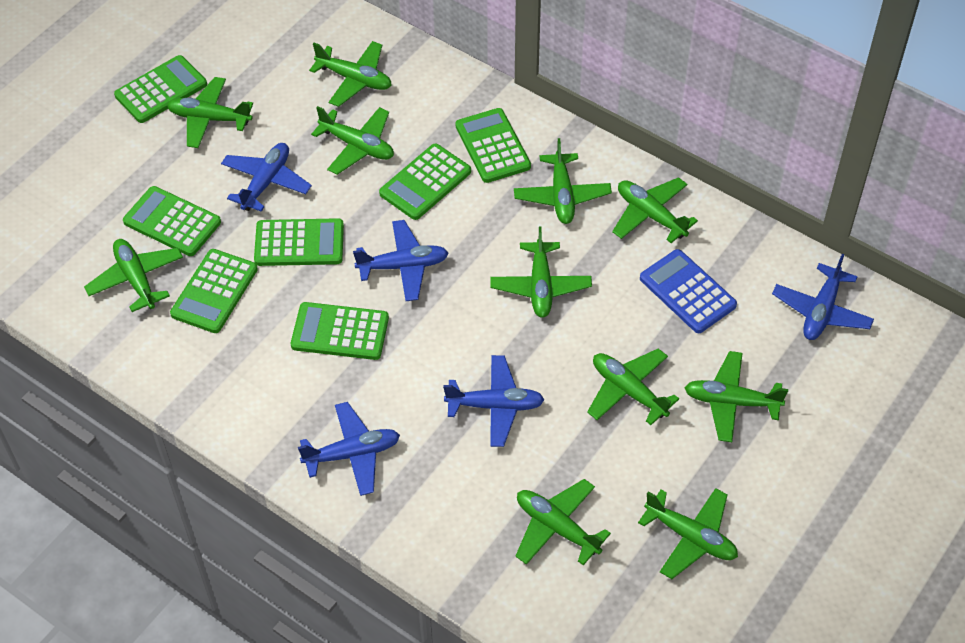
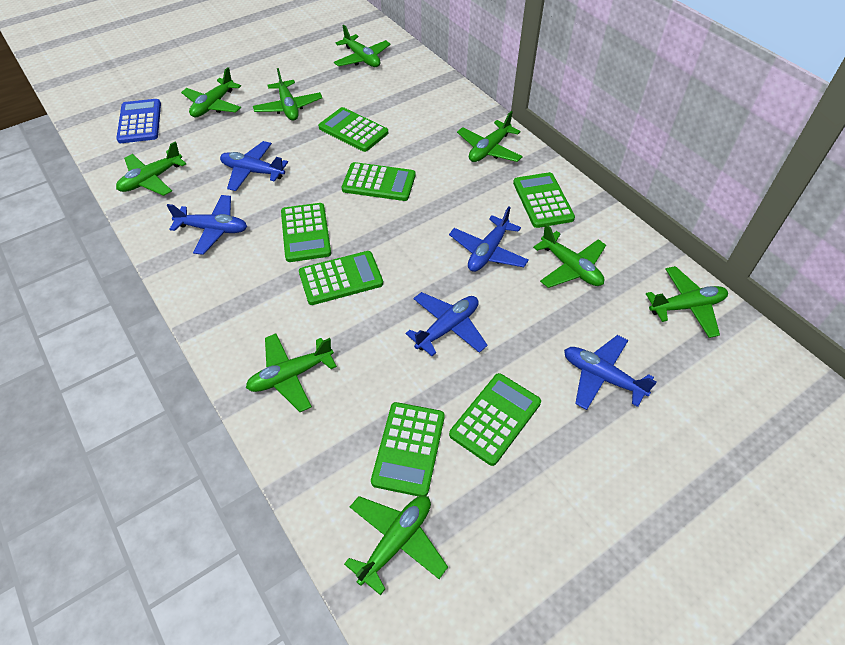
green plane: 11 -> 9

